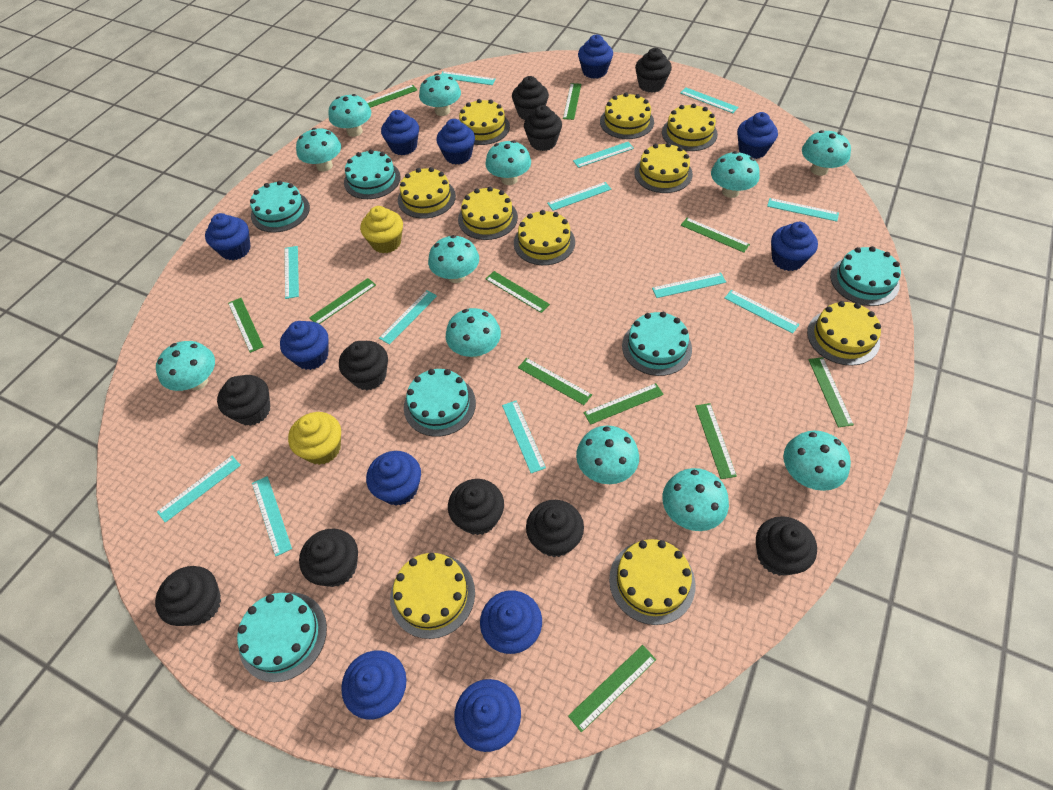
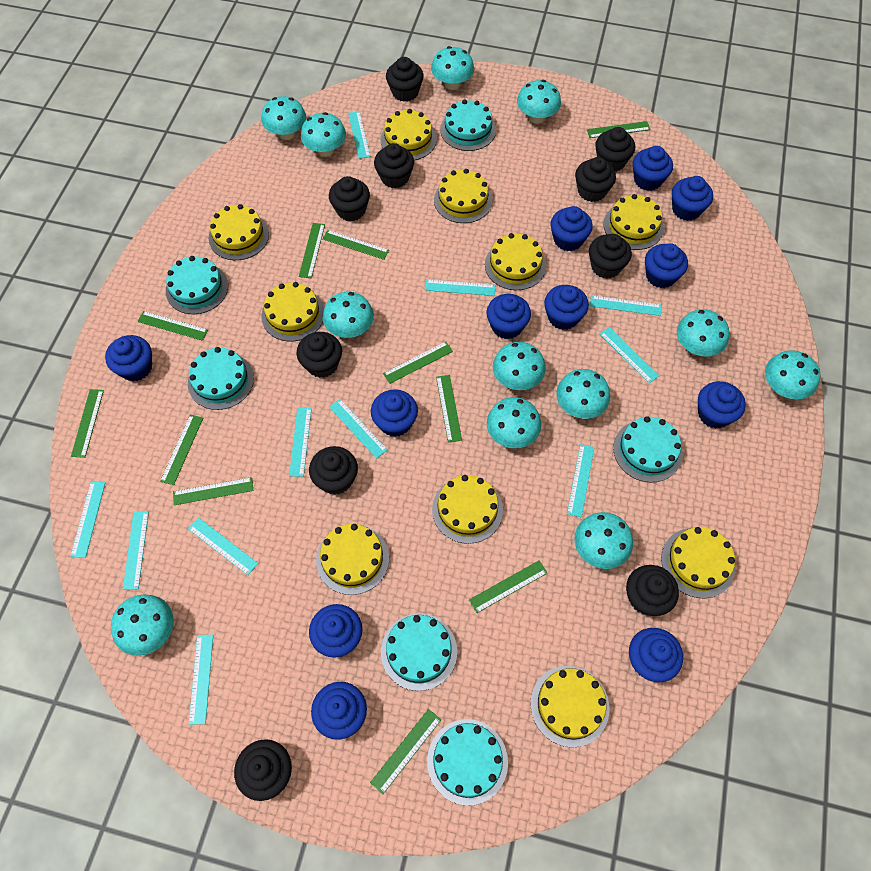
blue cupcake: 11 -> 12
turquoise ruler: 12 -> 11
yellow cupcake: 2 -> 0

